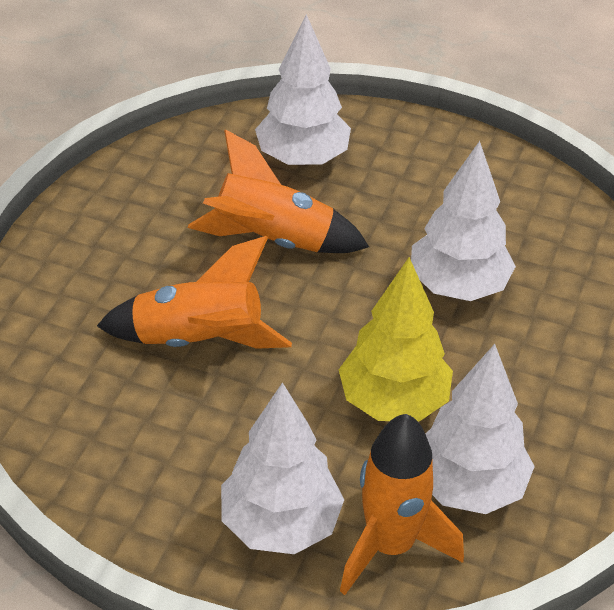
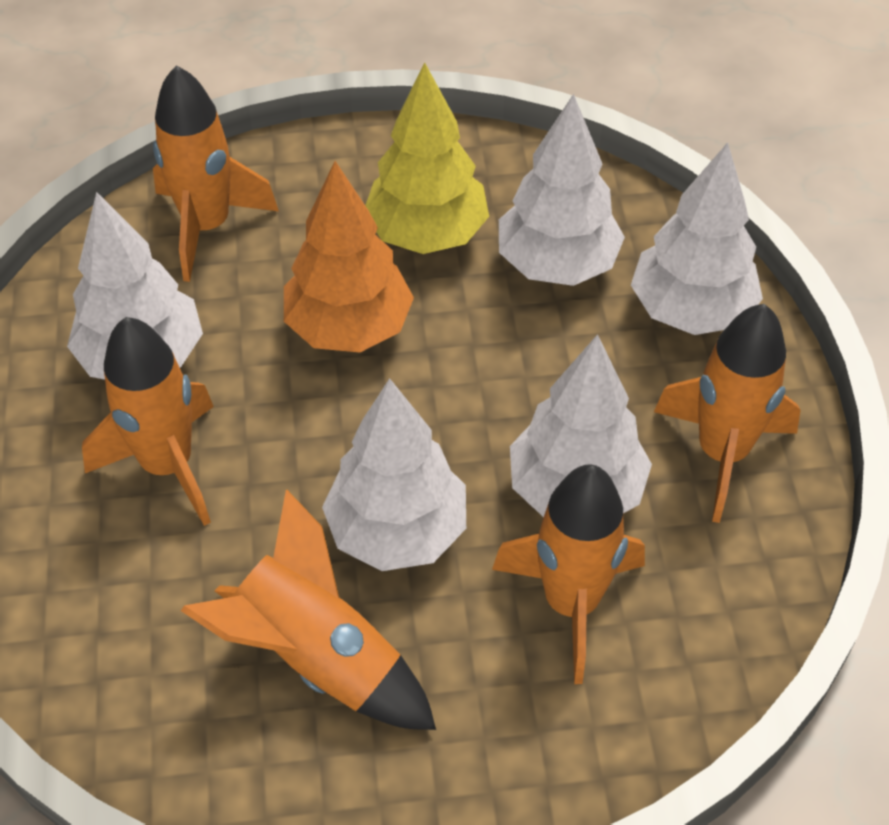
orange rocket: 3 -> 5
orange tree: 0 -> 1
white tree: 4 -> 5

